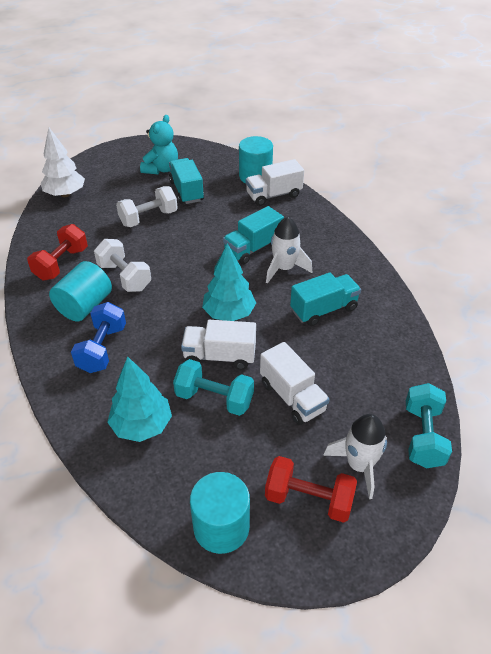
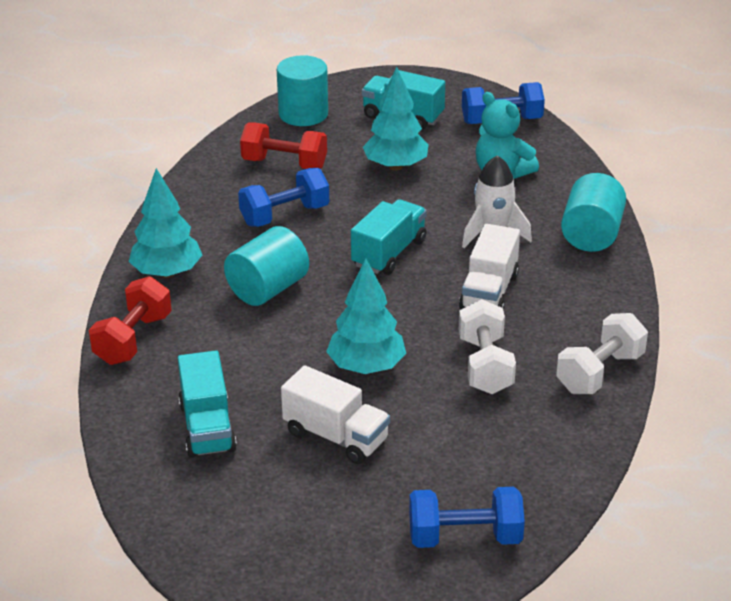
blue dumbbell: 1 -> 3
turquoise dumbbell: 2 -> 0
turquoise tree: 2 -> 3
white rocket: 2 -> 1
white tree: 1 -> 0
white truck: 3 -> 2

